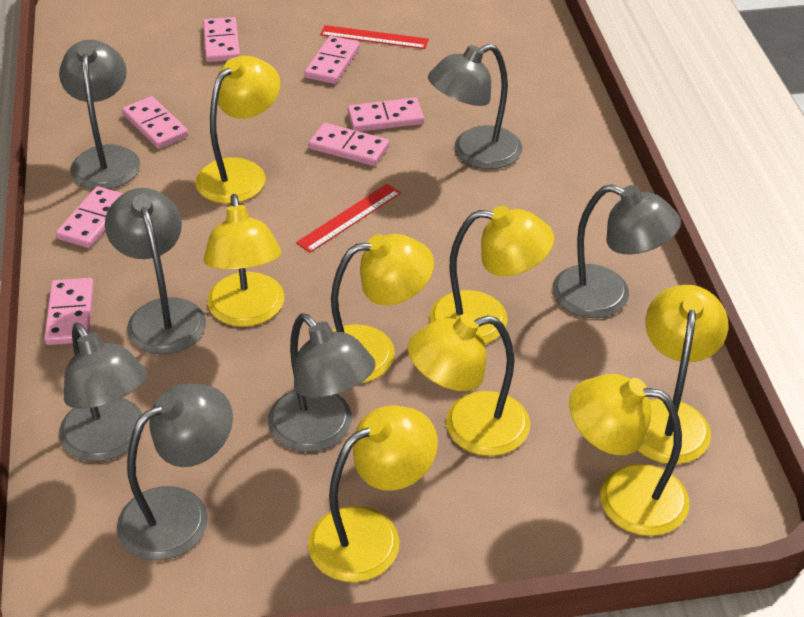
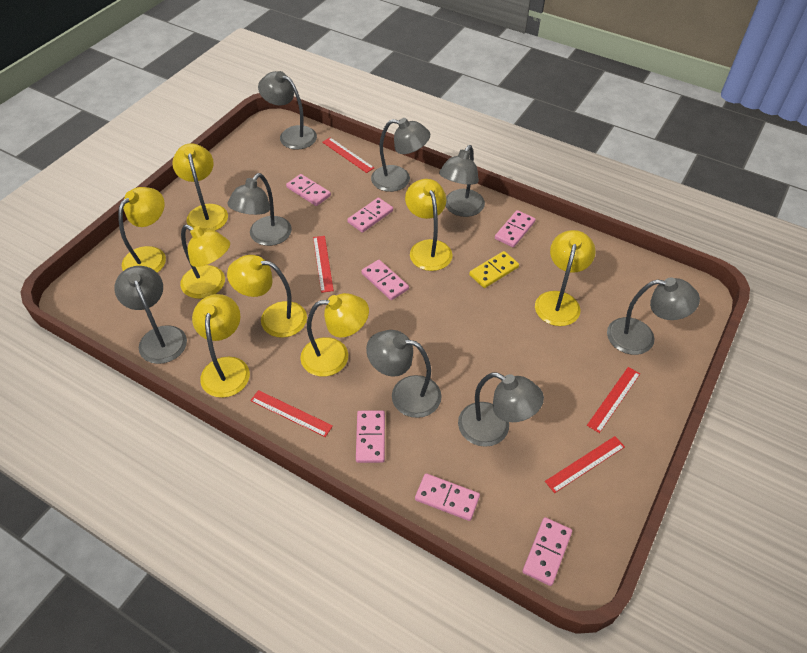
grey lamp: 7 -> 8
red ruler: 2 -> 5
yellow domino: 0 -> 1

